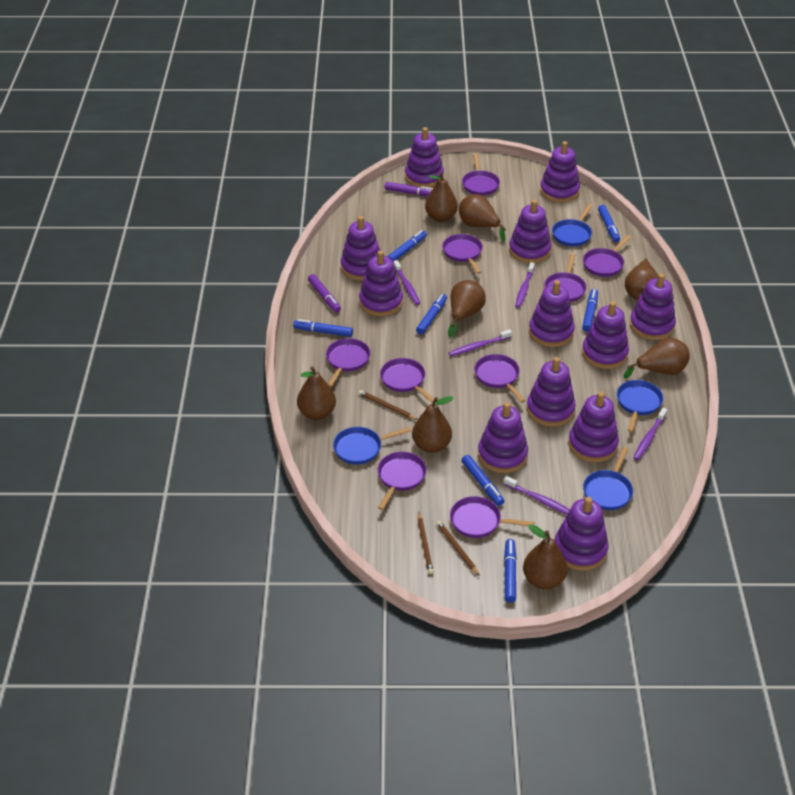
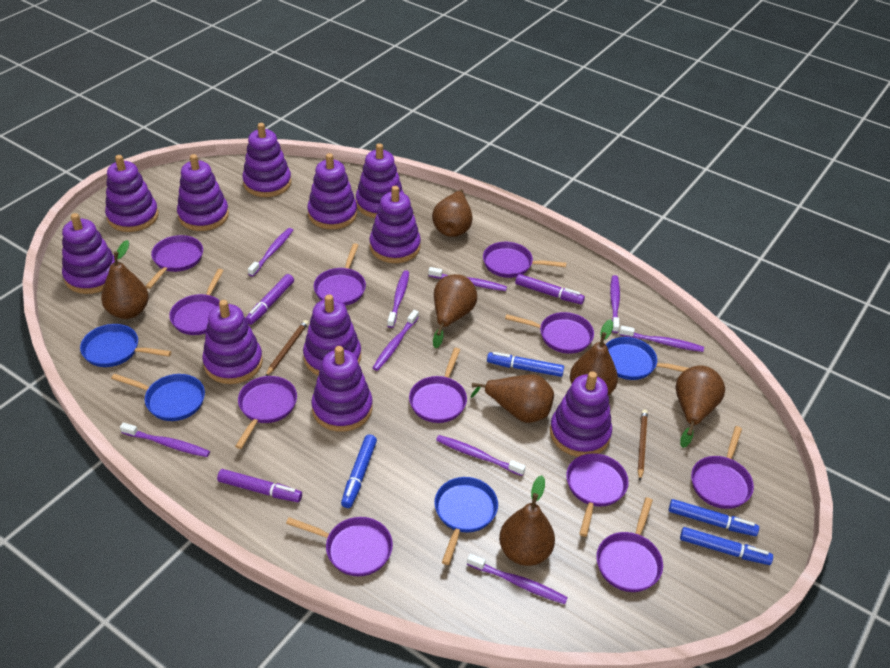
blue marker: 7 -> 4
brown pear: 8 -> 7
brown pencil: 3 -> 2
purple marker: 2 -> 3
purple pan: 9 -> 11
purple stacking toy: 12 -> 11
purple toothbrush: 5 -> 9

